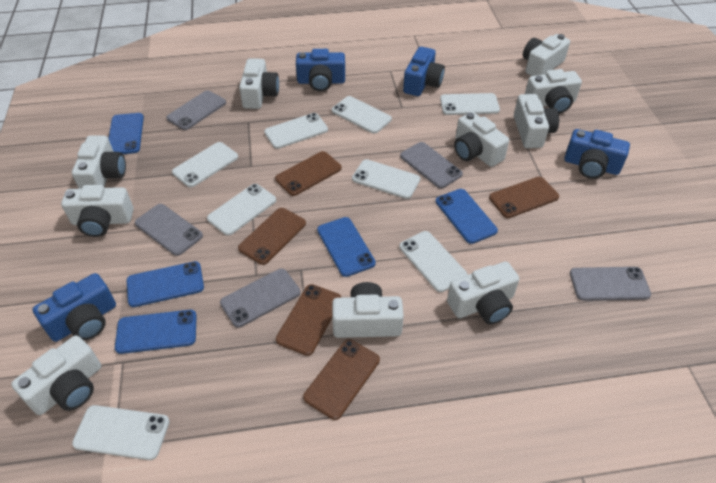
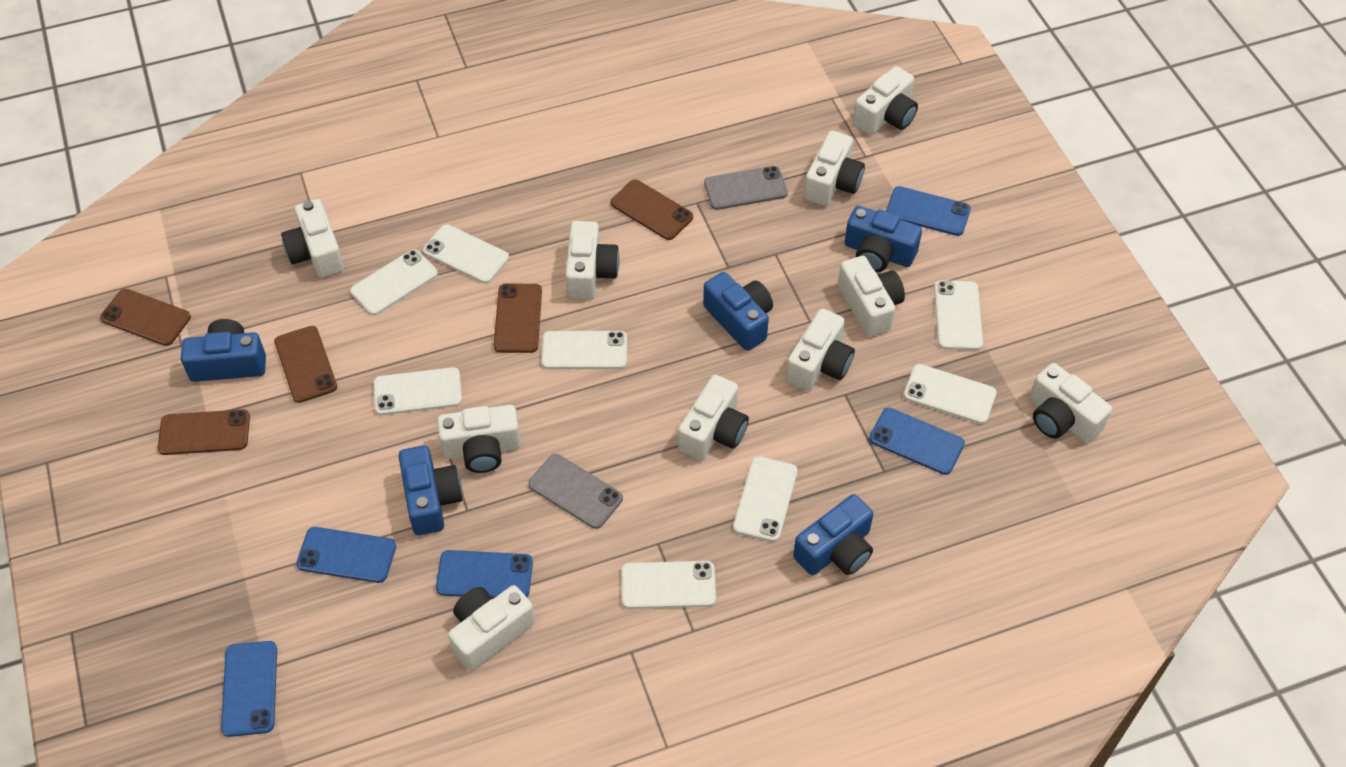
blue camera: 4 -> 5
grey phone: 5 -> 2

